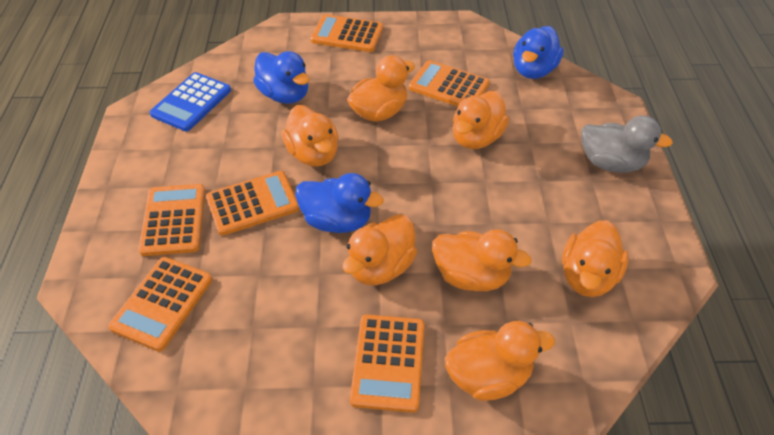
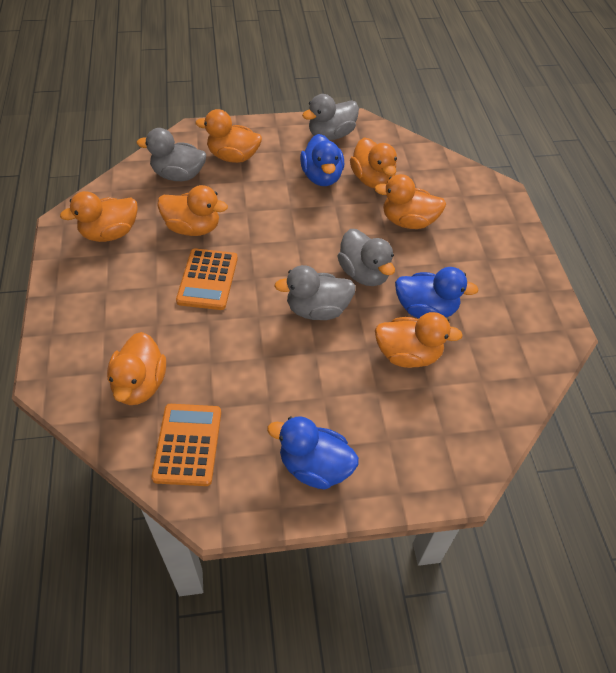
blue calculator: 1 -> 0
grey duck: 1 -> 4
orange calculator: 6 -> 2

